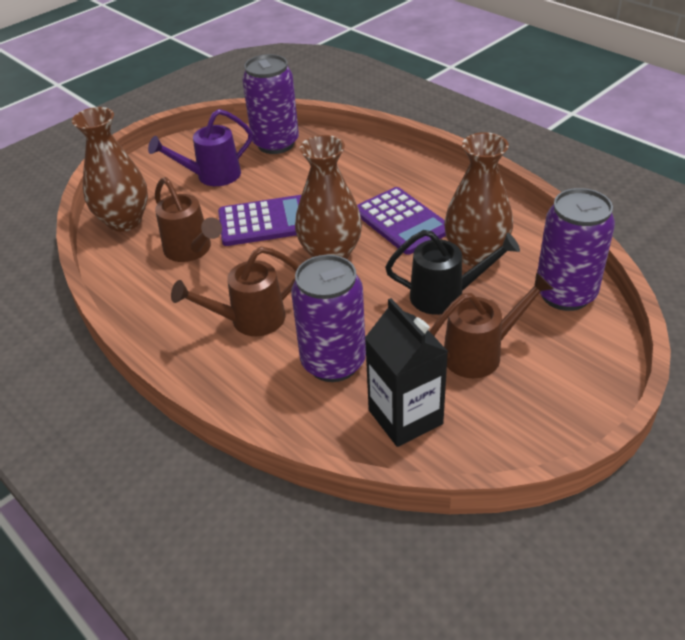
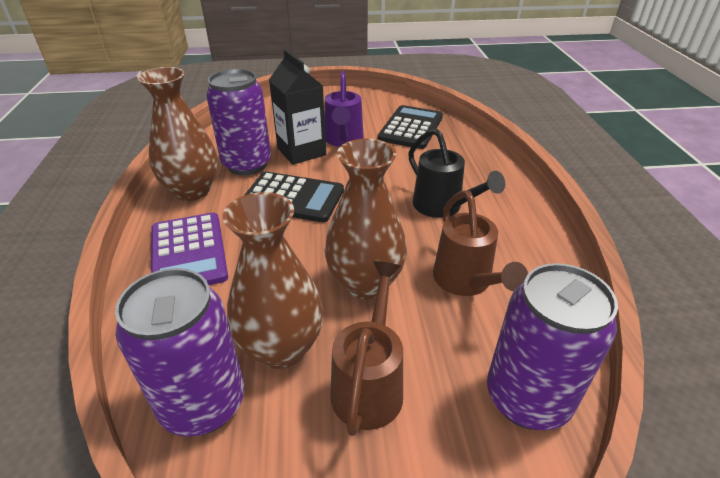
black calculator: 0 -> 2
brown watering can: 3 -> 2
purple calculator: 2 -> 1

